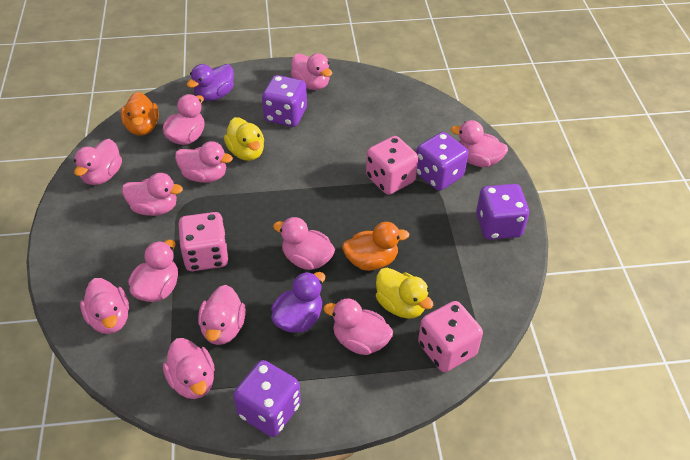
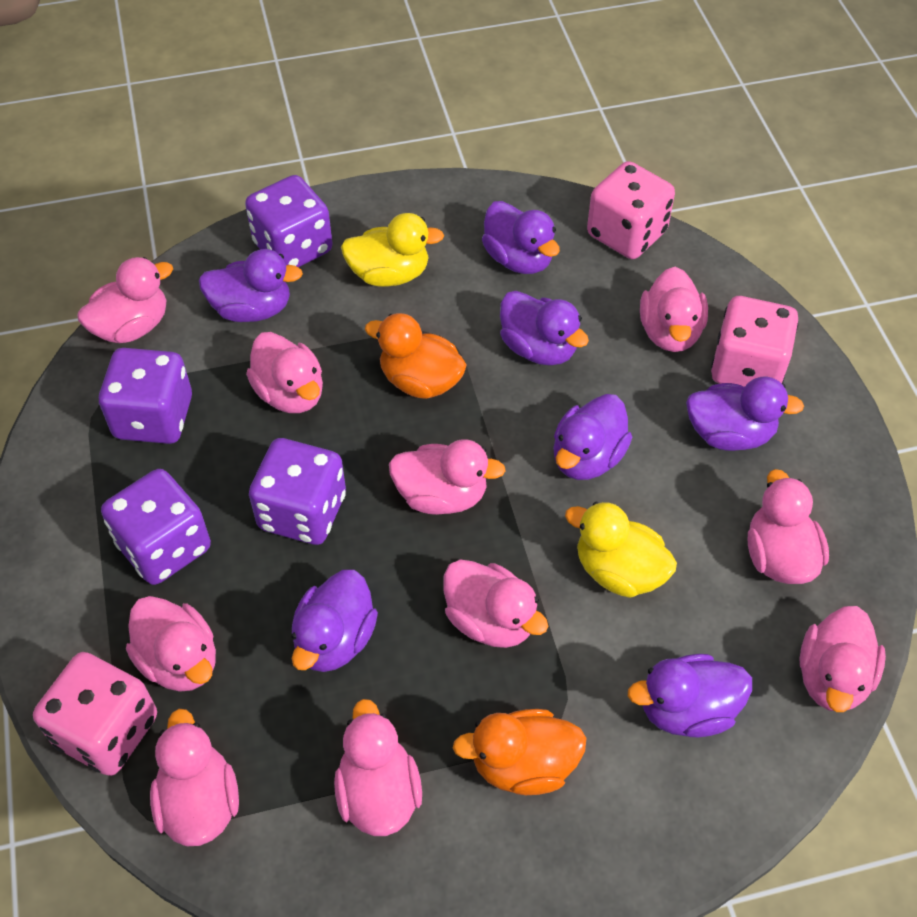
pink duck: 12 -> 10
purple duck: 2 -> 7

